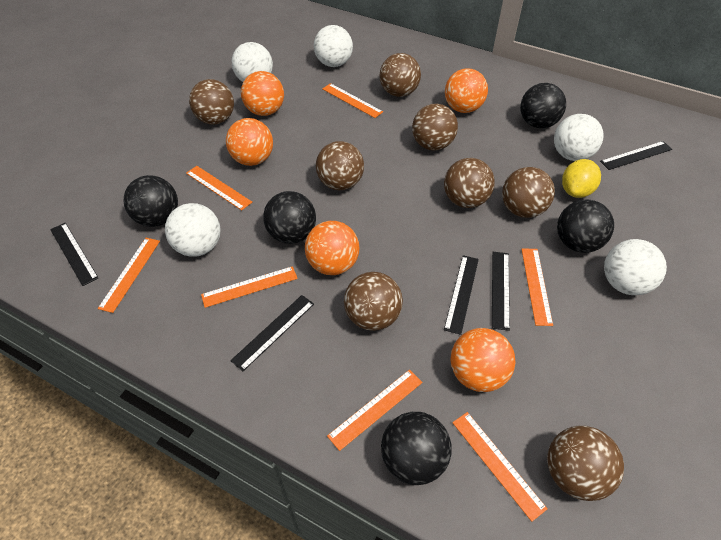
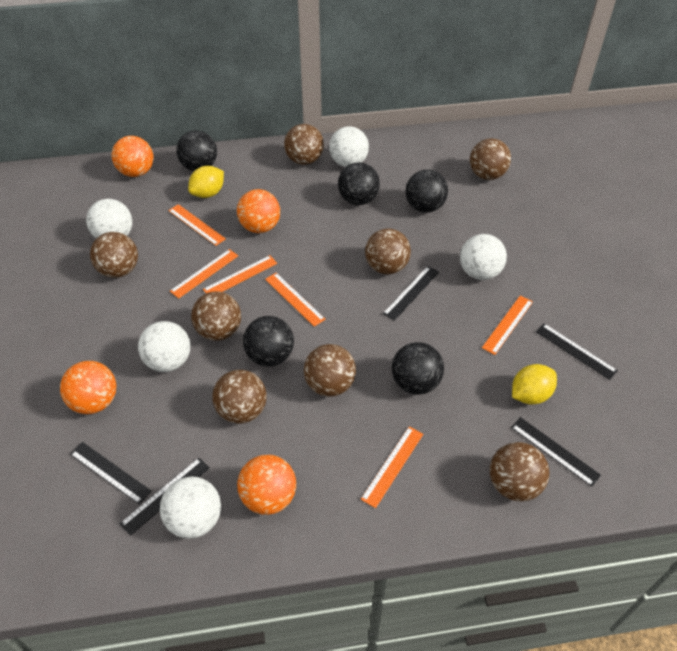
orange ball: 5 -> 4
orange ruler: 7 -> 6
yellow lemon: 1 -> 2

